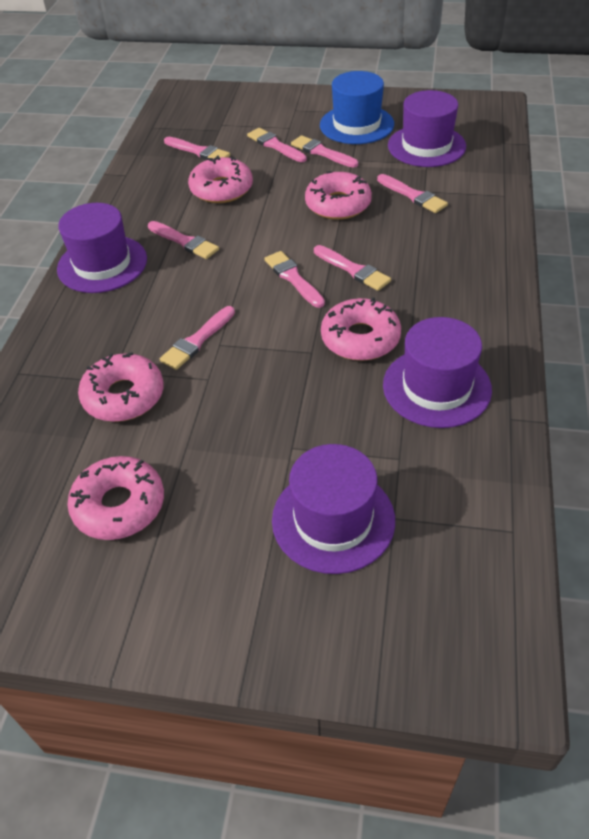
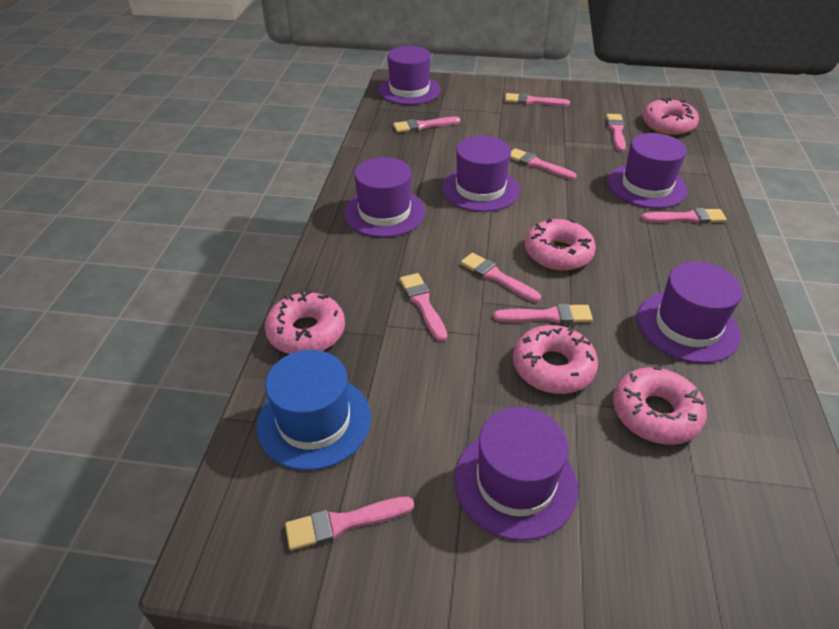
pink brush: 8 -> 9
purple hat: 4 -> 6

